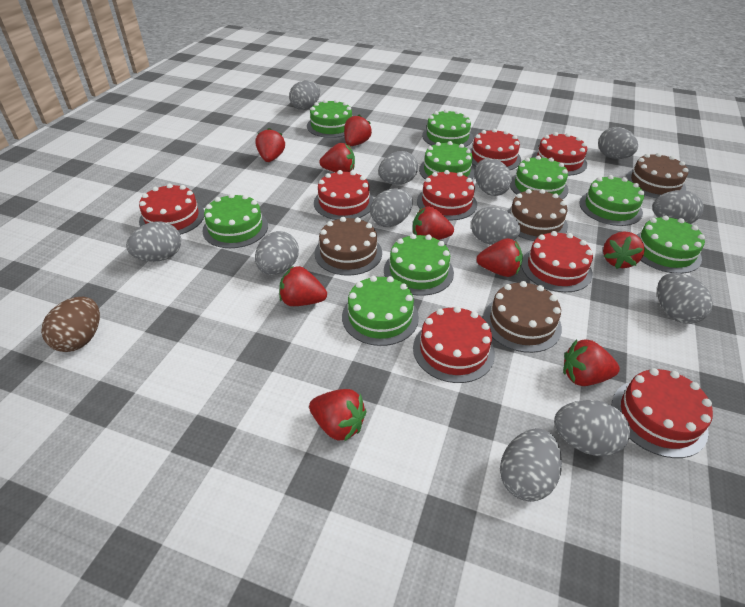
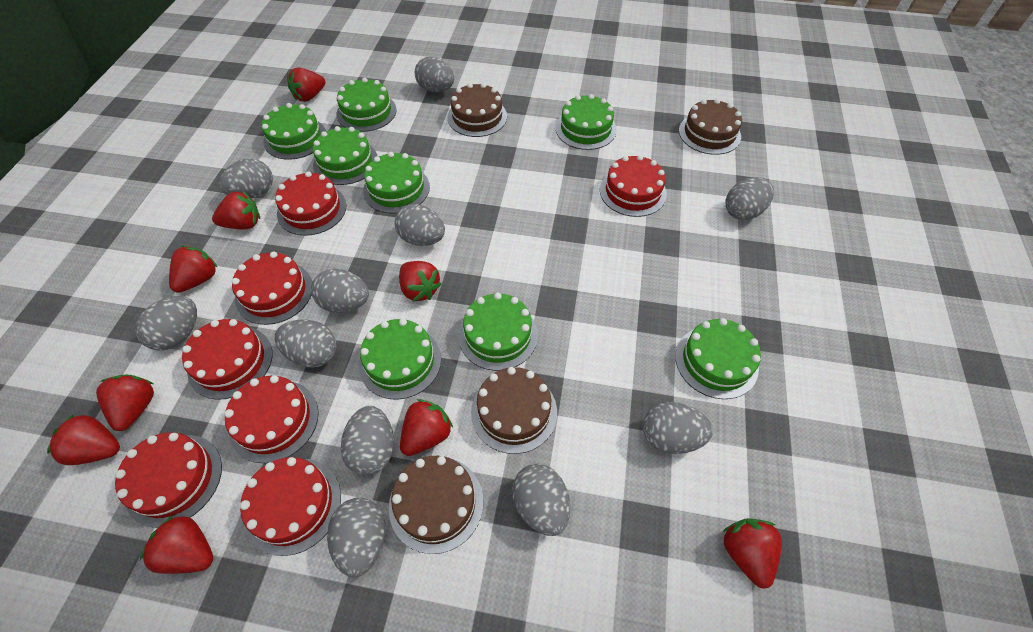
brown egg: 1 -> 0
green cake: 9 -> 8
grey egg: 12 -> 11
red cake: 8 -> 7

